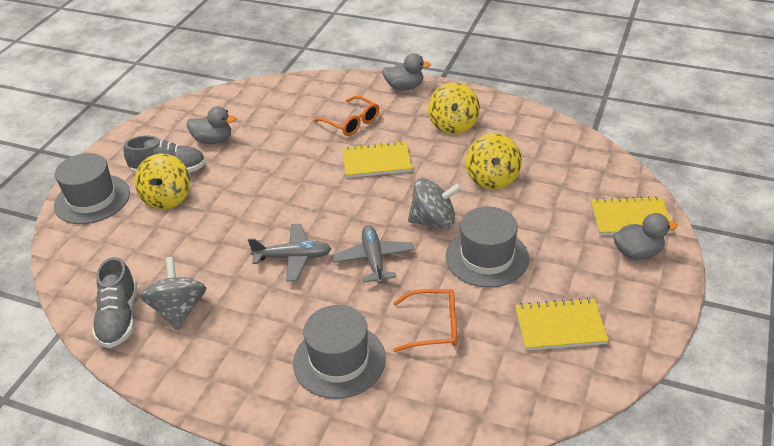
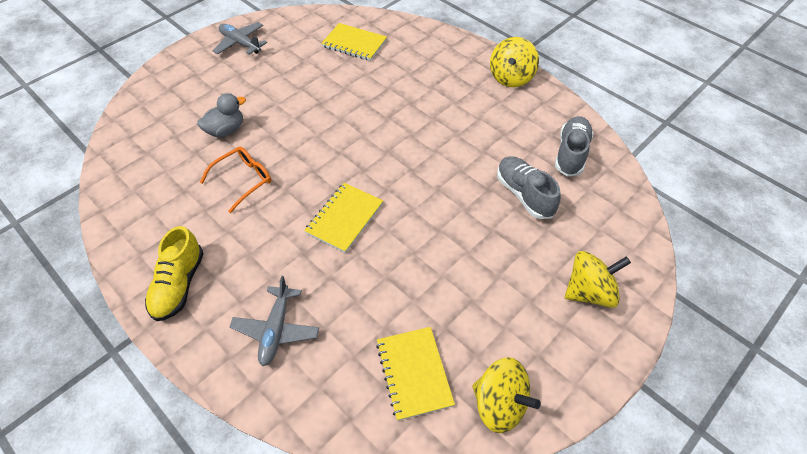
grey duck: 3 -> 1
grey hat: 3 -> 0
grey spinning top: 2 -> 0
orange glasses: 2 -> 1
yellow shoe: 0 -> 1

